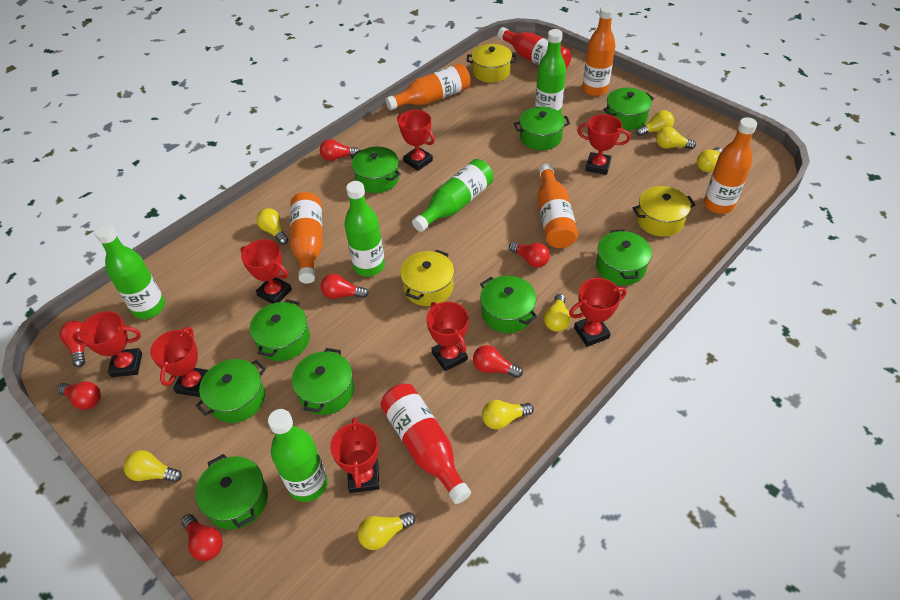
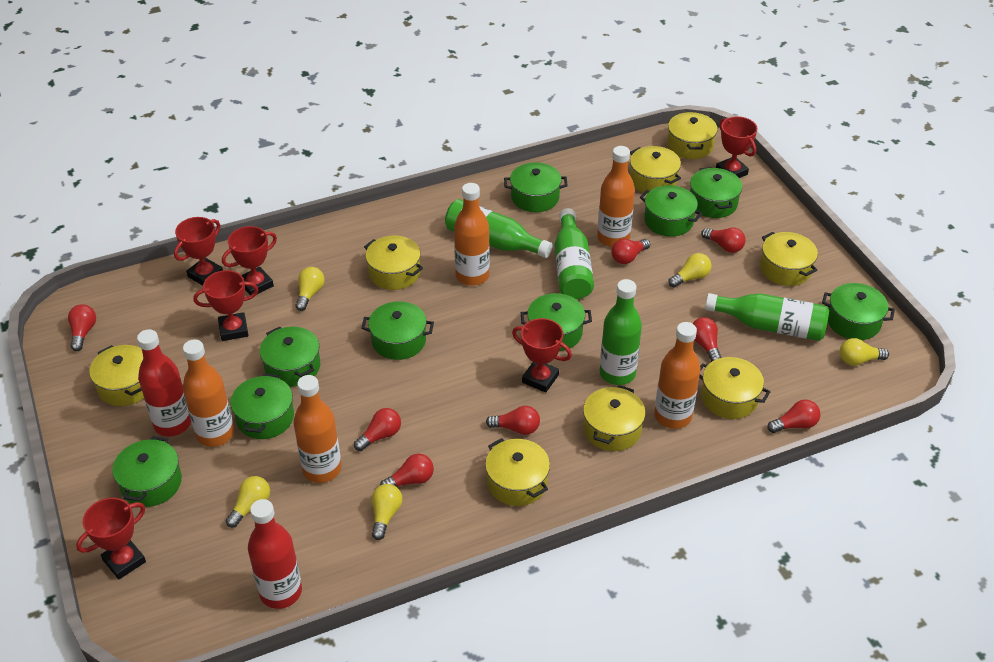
green bottle: 5 -> 4
red light bulb: 7 -> 8
red trophy: 8 -> 6
yellow light bulb: 8 -> 5
yellow pot: 3 -> 8

